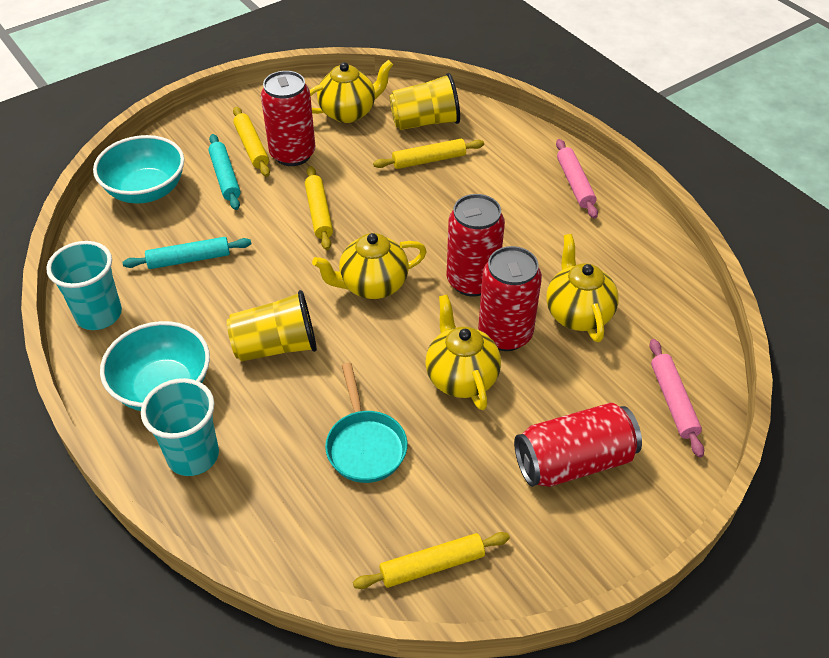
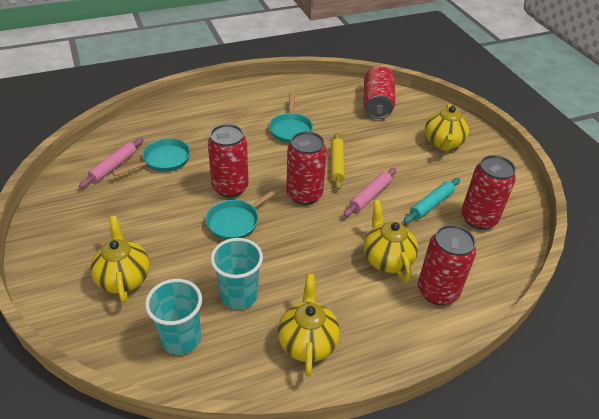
red can: 4 -> 5
turquoise bowl: 2 -> 0
turquoise pan: 1 -> 3
turquoise rolling pin: 2 -> 1
yellow cup: 2 -> 0
yellow rolling pin: 4 -> 1

